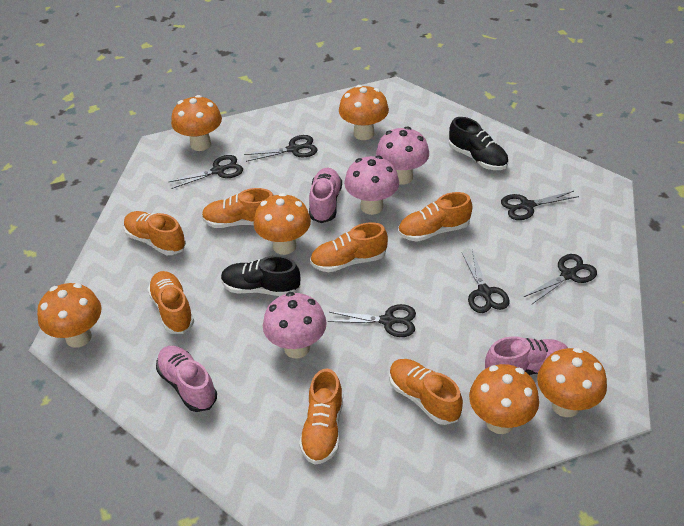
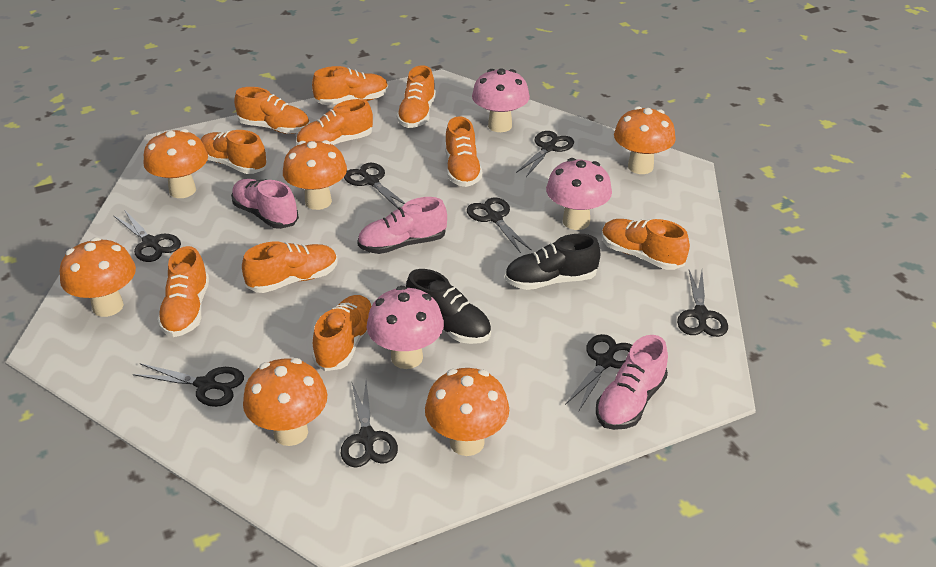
black scissors: 6 -> 8
orange shoe: 7 -> 10

